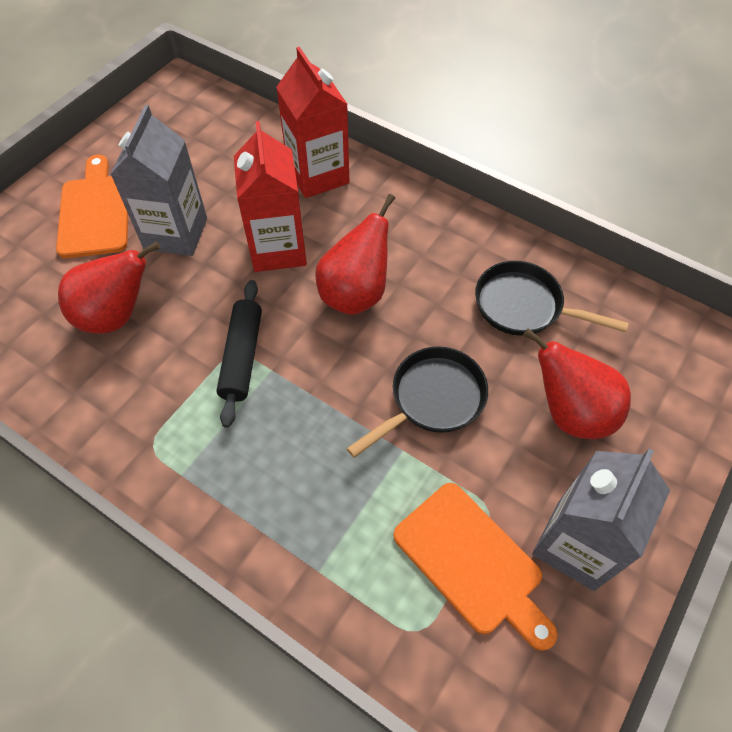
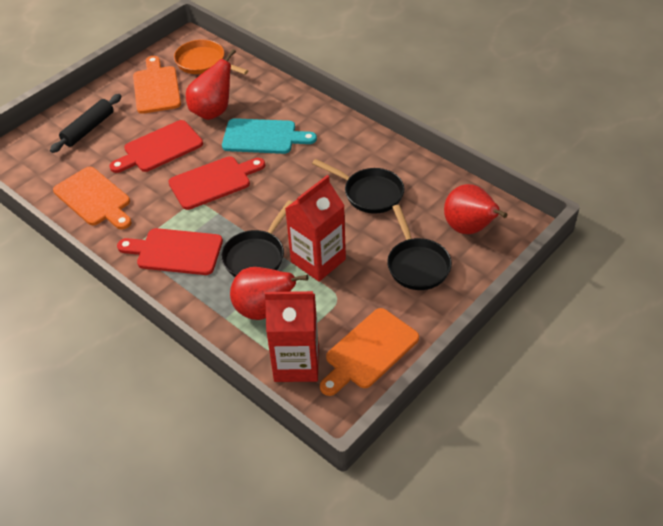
black pan: 2 -> 3
grey carton: 2 -> 0
orange cutting board: 2 -> 3
orange pan: 0 -> 1
red cutting board: 0 -> 3
turquoise cutting board: 0 -> 1

